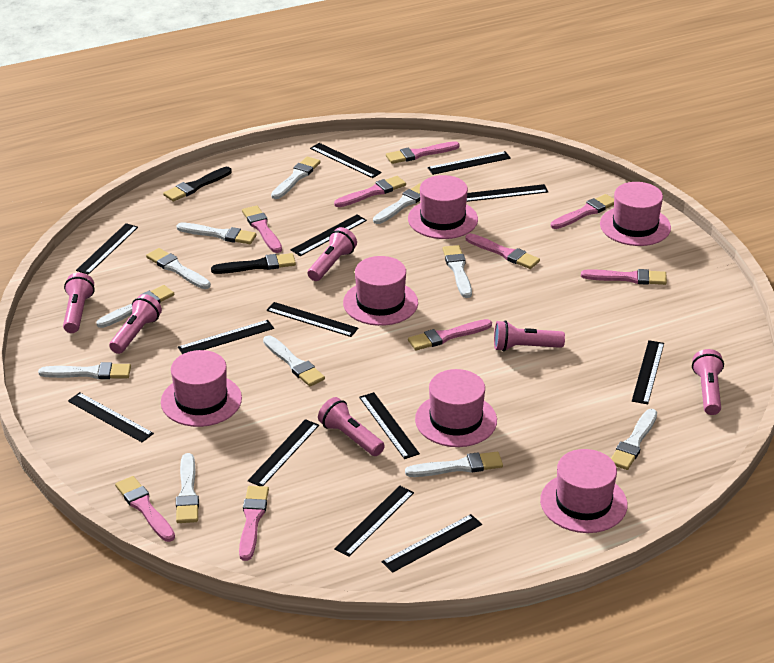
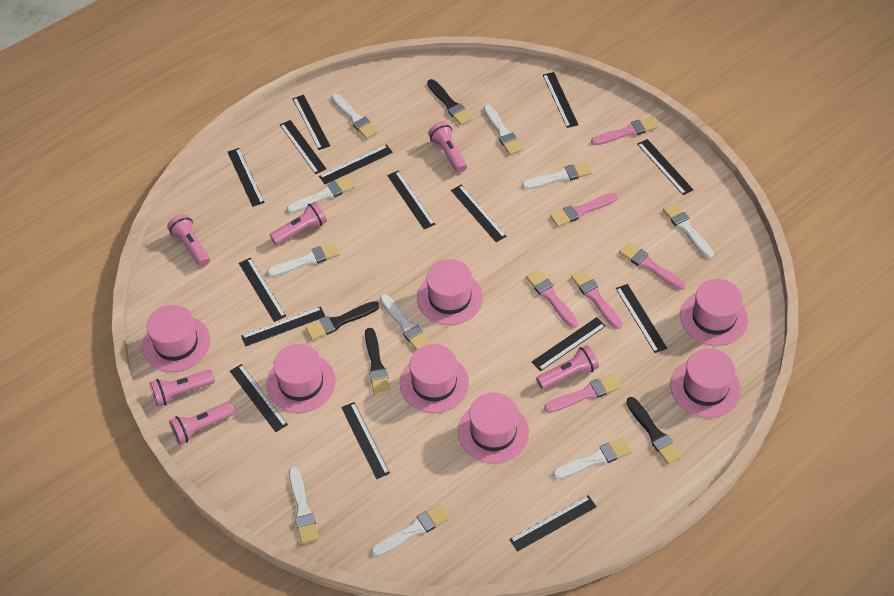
black brush: 2 -> 4
black ruler: 13 -> 15
pink brush: 9 -> 6
pink hat: 6 -> 7
white brush: 11 -> 10

